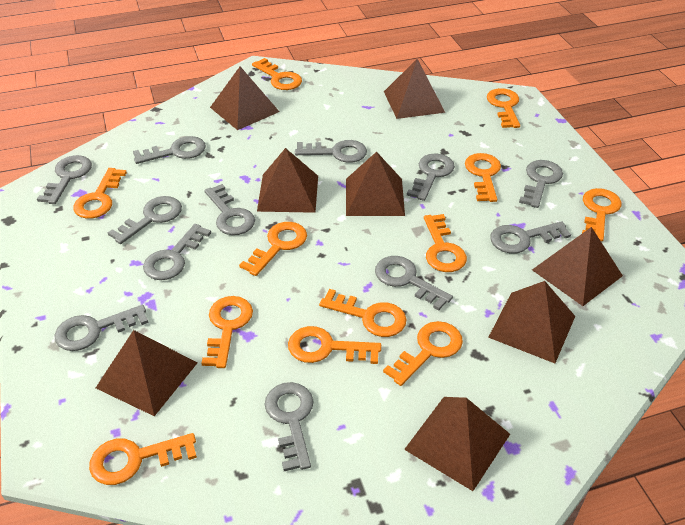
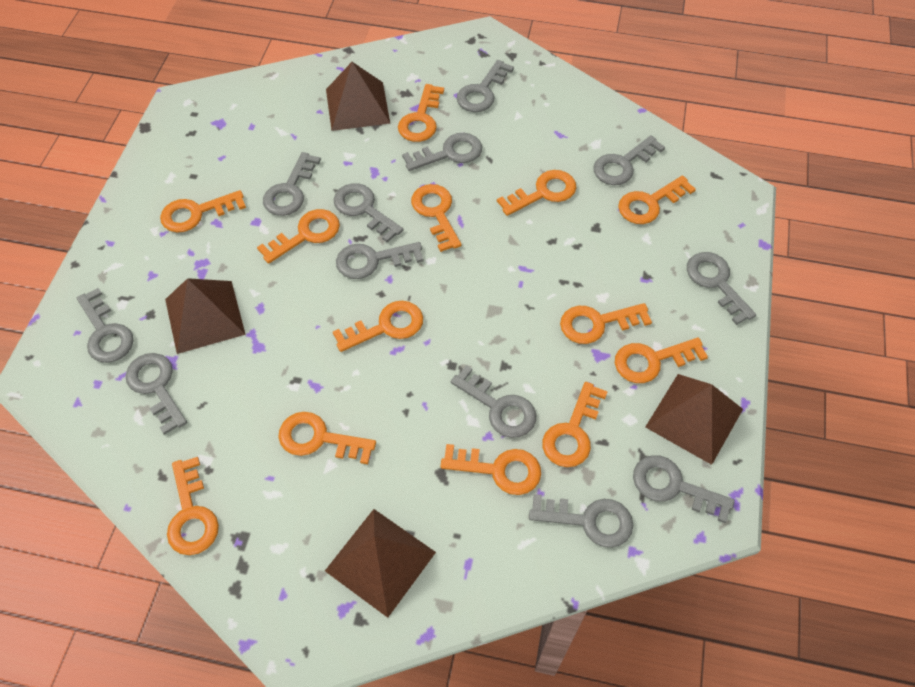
brown pyramid: 8 -> 4
orange key: 12 -> 13

